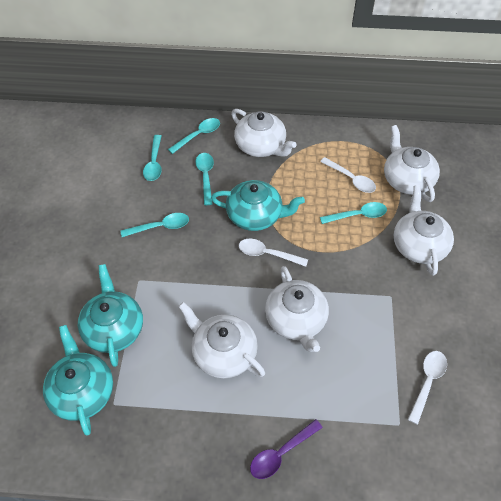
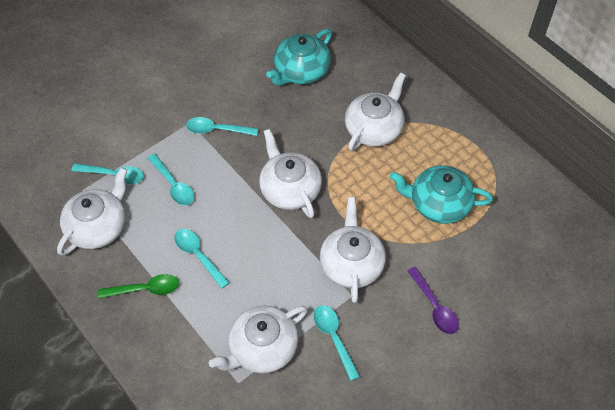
green spoon: 0 -> 1
turquoise teapot: 3 -> 2
white spoon: 3 -> 0

